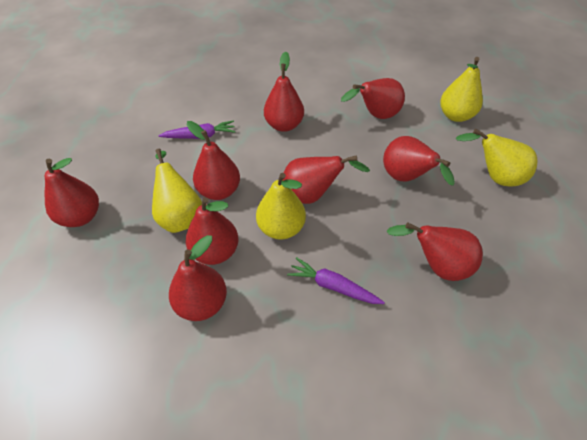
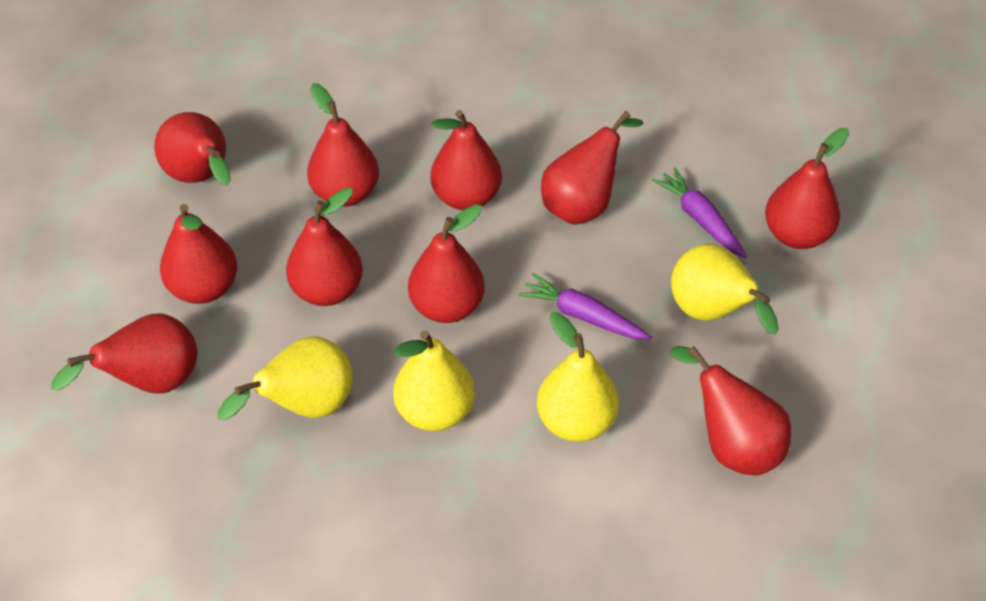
red pear: 9 -> 10

